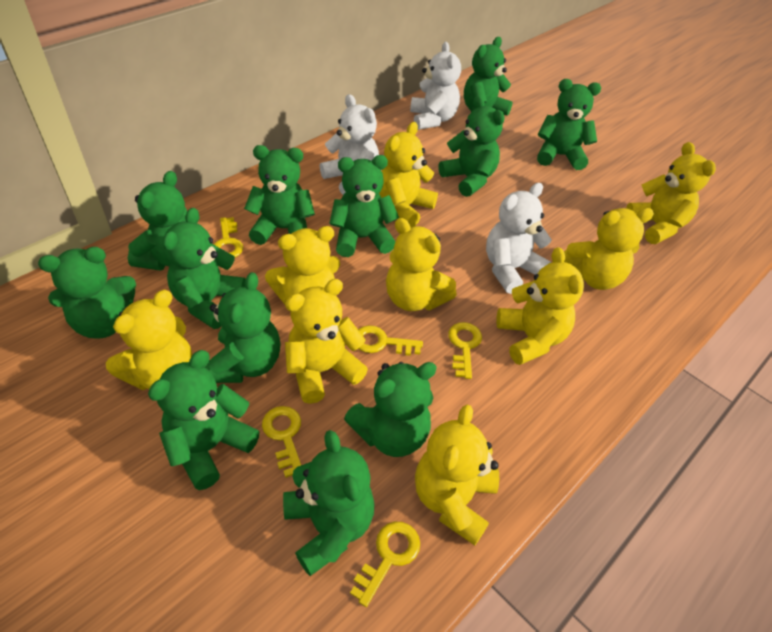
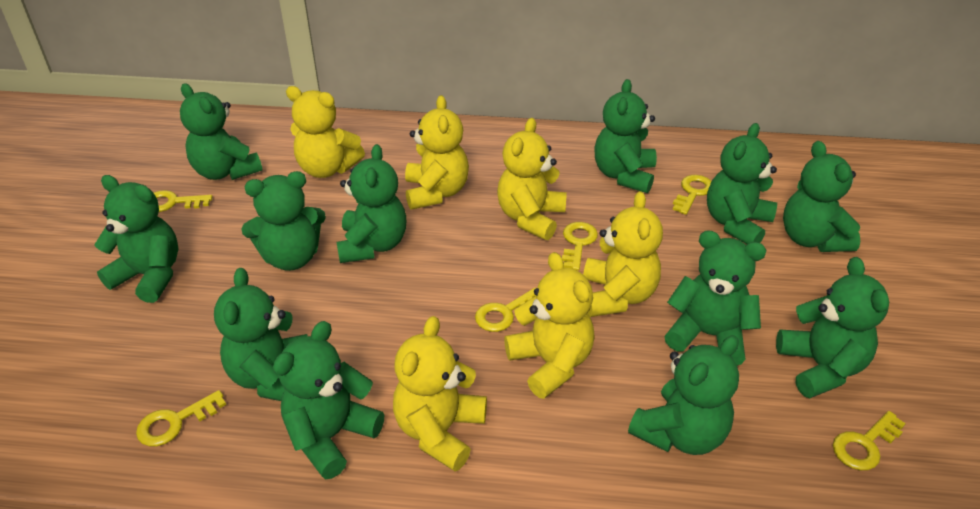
white teddy bear: 3 -> 0
yellow key: 5 -> 6
yellow teddy bear: 9 -> 6

